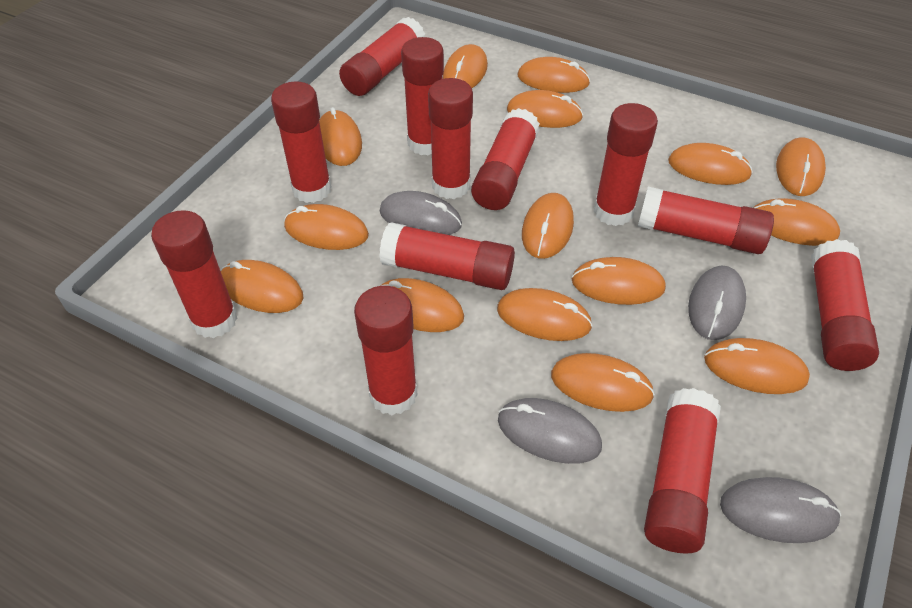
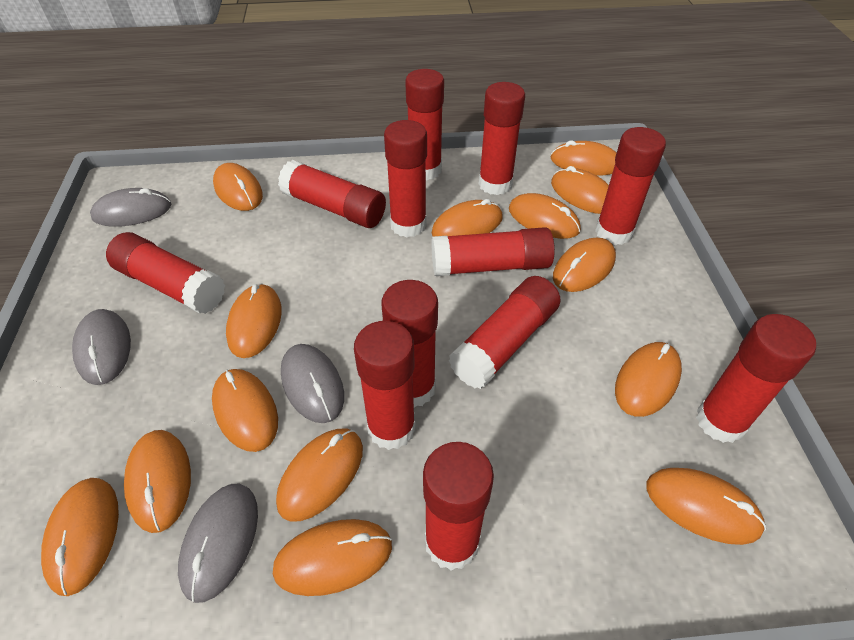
orange mouse: 15 -> 14

